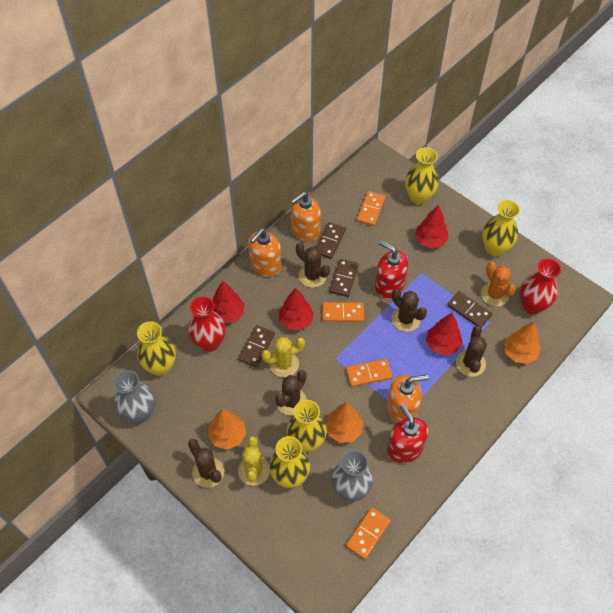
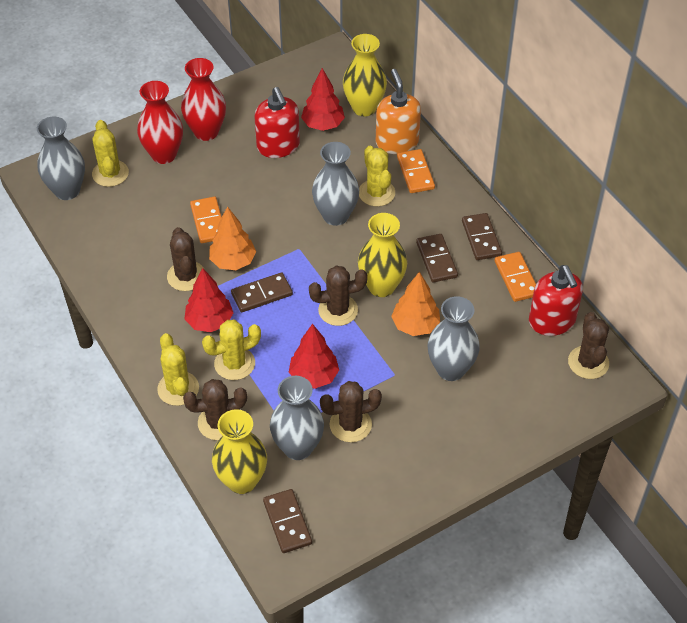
grey vase: 2 -> 4
orange cactus: 1 -> 0
orange domino: 4 -> 3
orange soap dispenser: 3 -> 1
orange tree: 3 -> 2
red tree: 4 -> 3
yellow cactus: 2 -> 4
yellow vase: 5 -> 3

